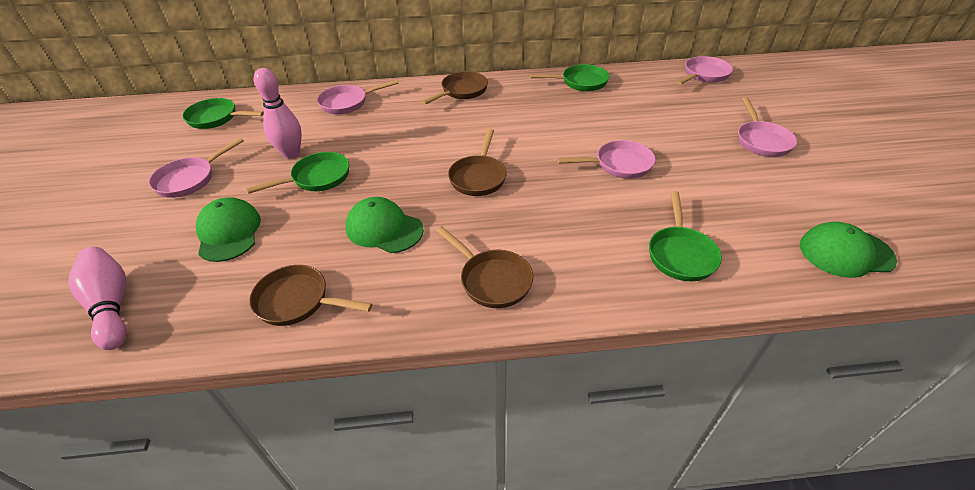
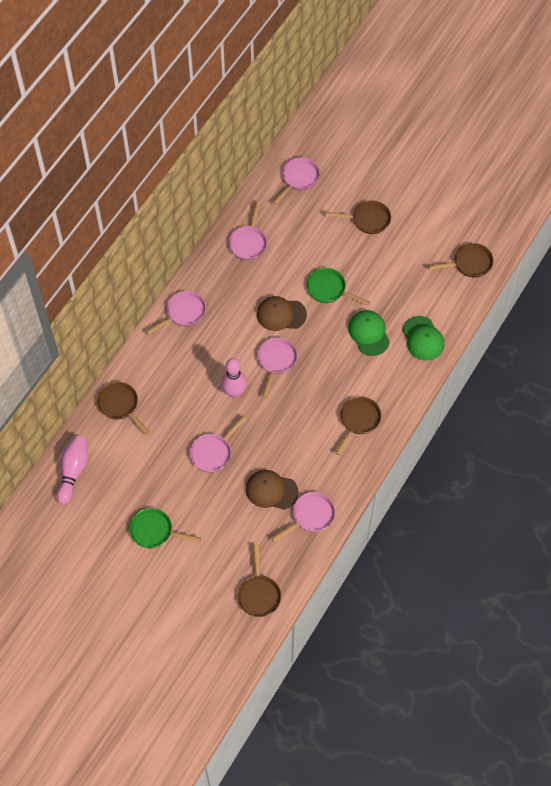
brown cap: 0 -> 2
brown pan: 4 -> 5
green cap: 3 -> 2
green pan: 4 -> 2
pink pan: 5 -> 6

